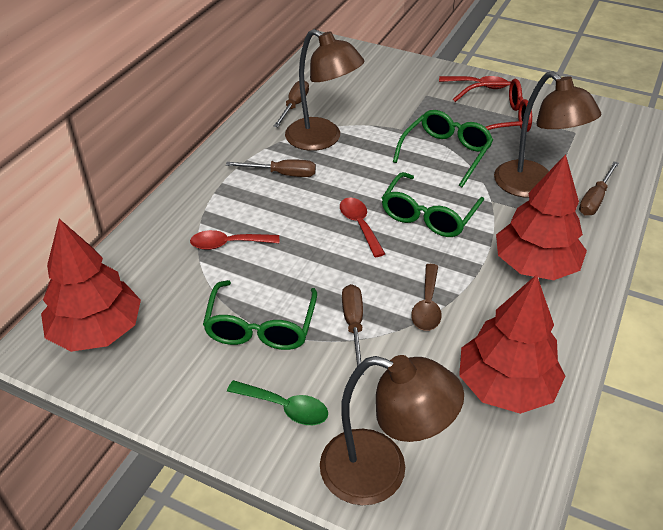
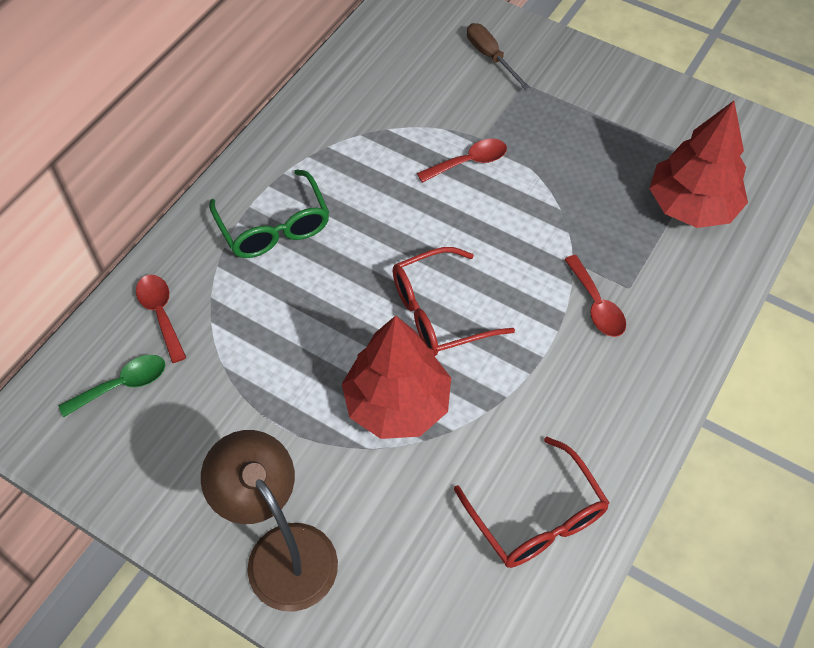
brown lamp: 3 -> 1
brown screwdriver: 4 -> 1
brown spoon: 1 -> 0
green glasses: 3 -> 1
red glasses: 1 -> 2
red tree: 3 -> 2

